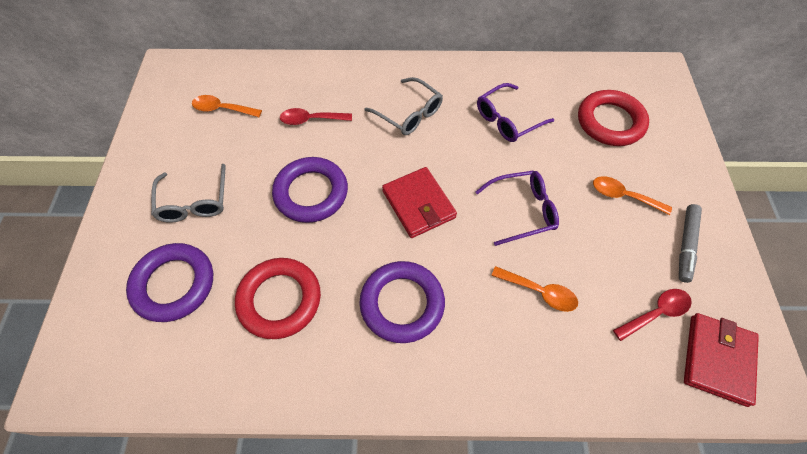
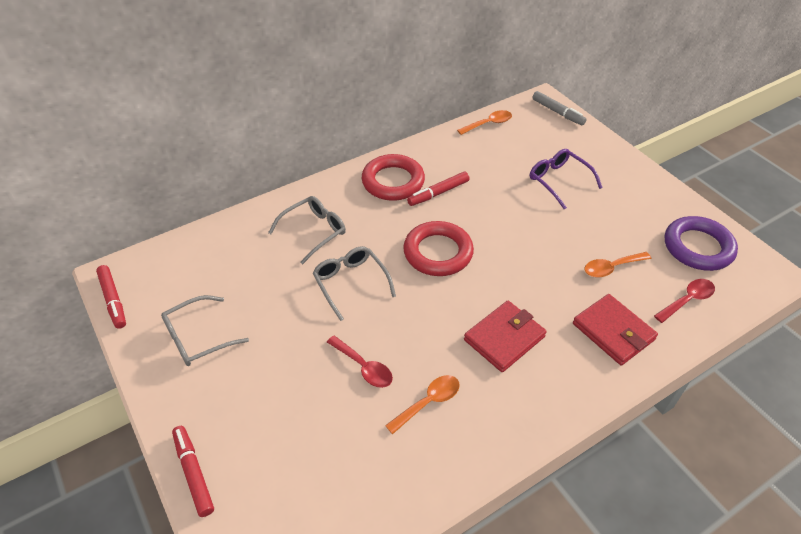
grey glasses: 2 -> 3
purple glasses: 2 -> 1
purple ring: 3 -> 1
red marker: 0 -> 3

